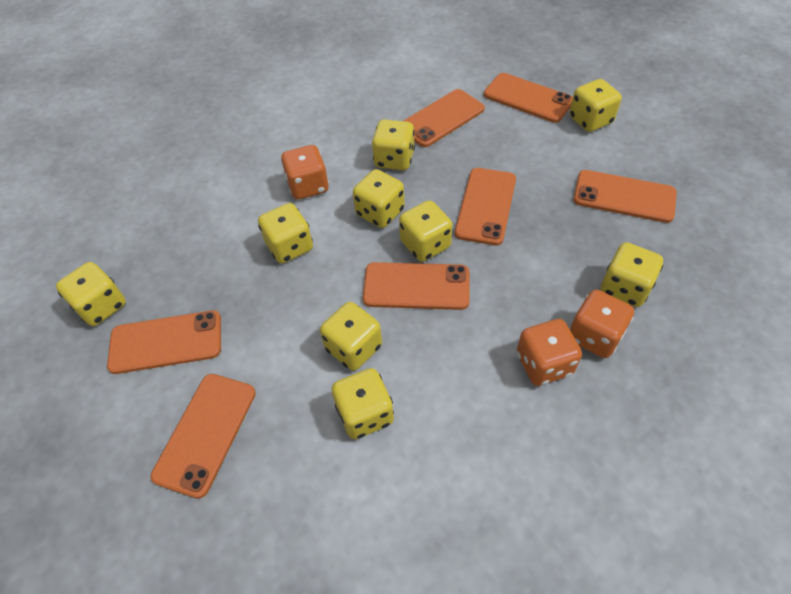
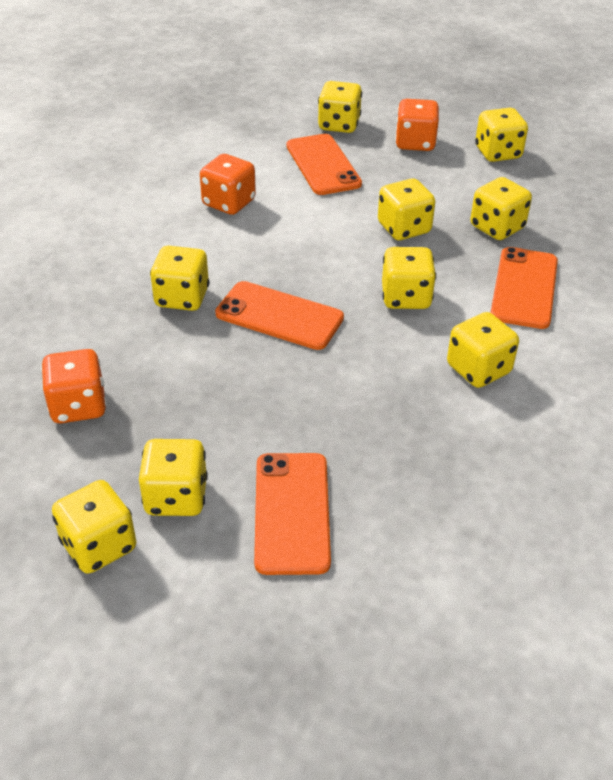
orange phone: 7 -> 4

